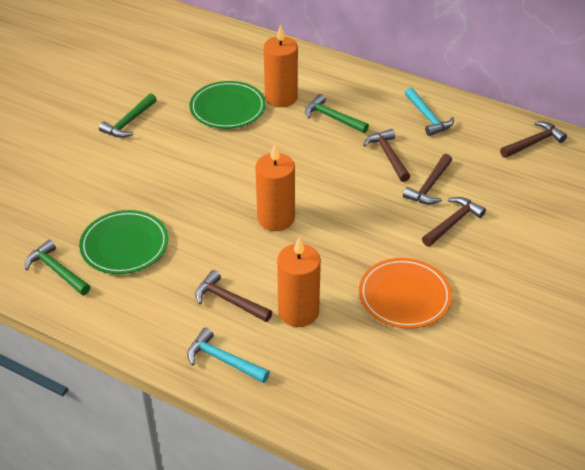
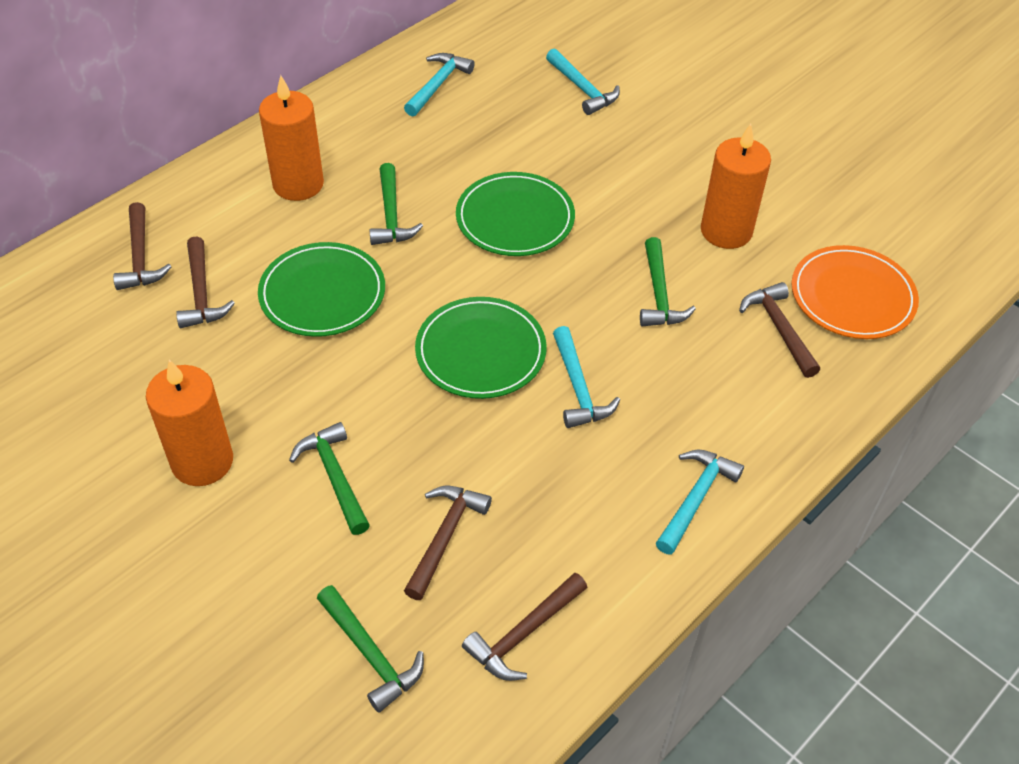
green hammer: 3 -> 4
green plate: 2 -> 3
turquoise hammer: 2 -> 4

